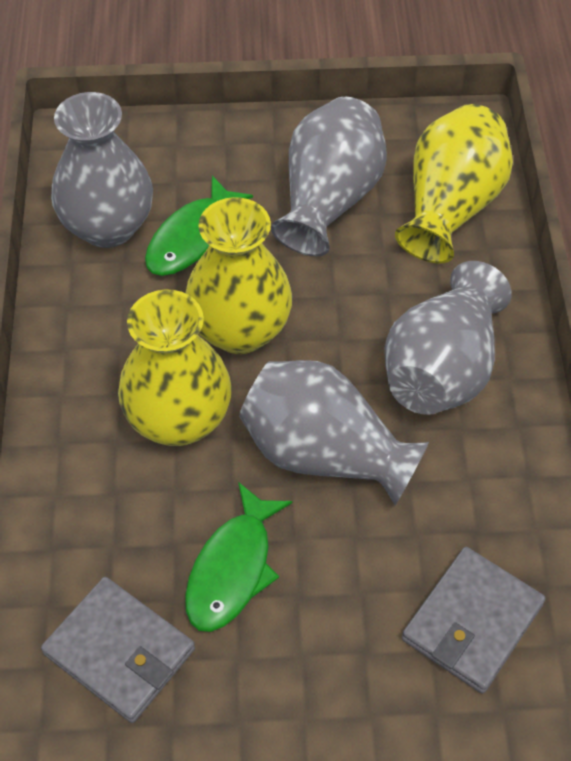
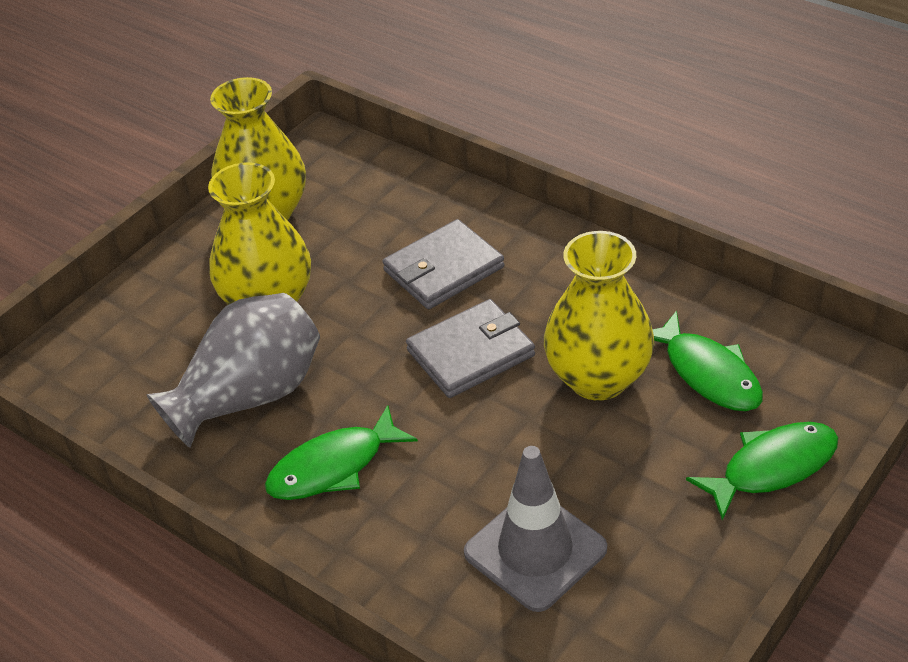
green fish: 2 -> 3
grey traffic cone: 0 -> 1
grey vase: 4 -> 1

